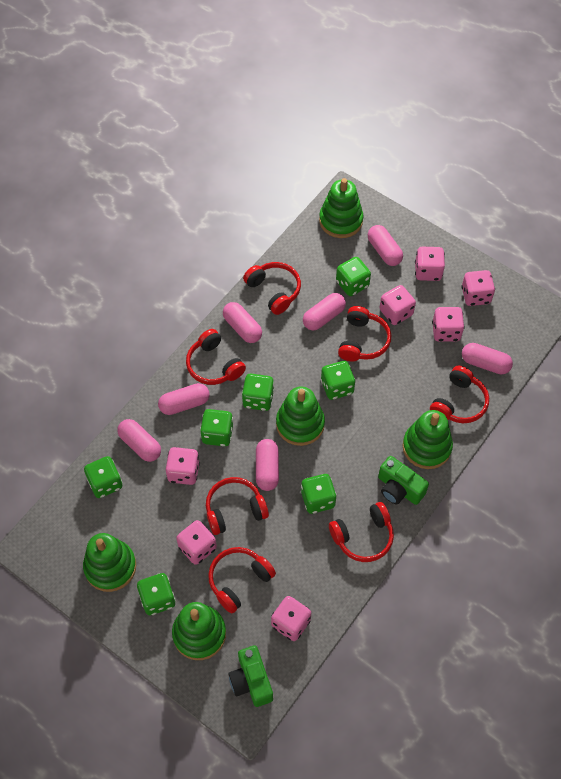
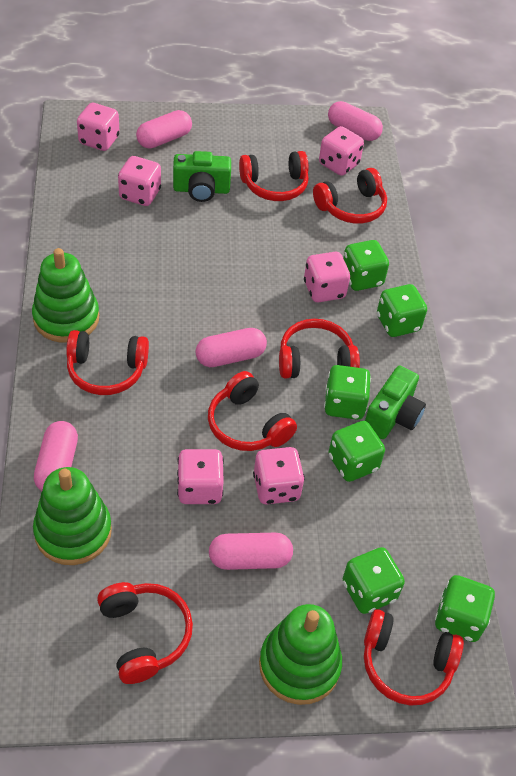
green dice: 7 -> 6
green stacking toy: 5 -> 3
pink capsule: 7 -> 5
pink dice: 7 -> 6

